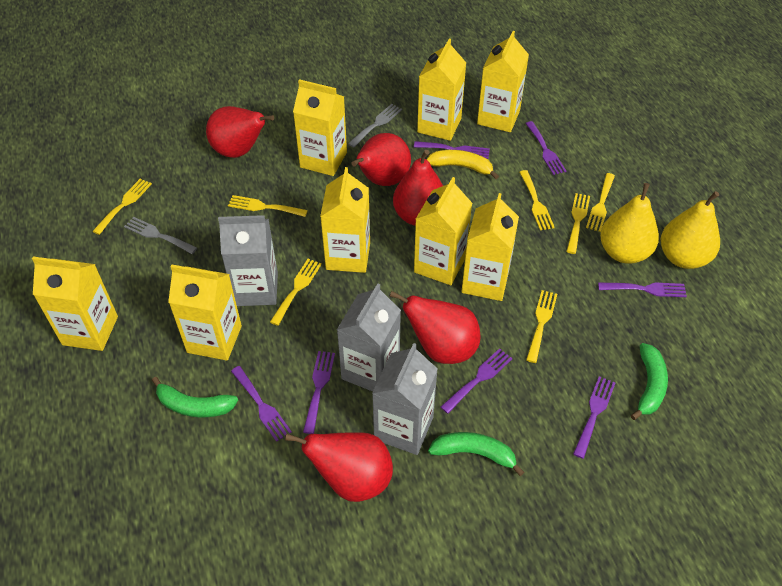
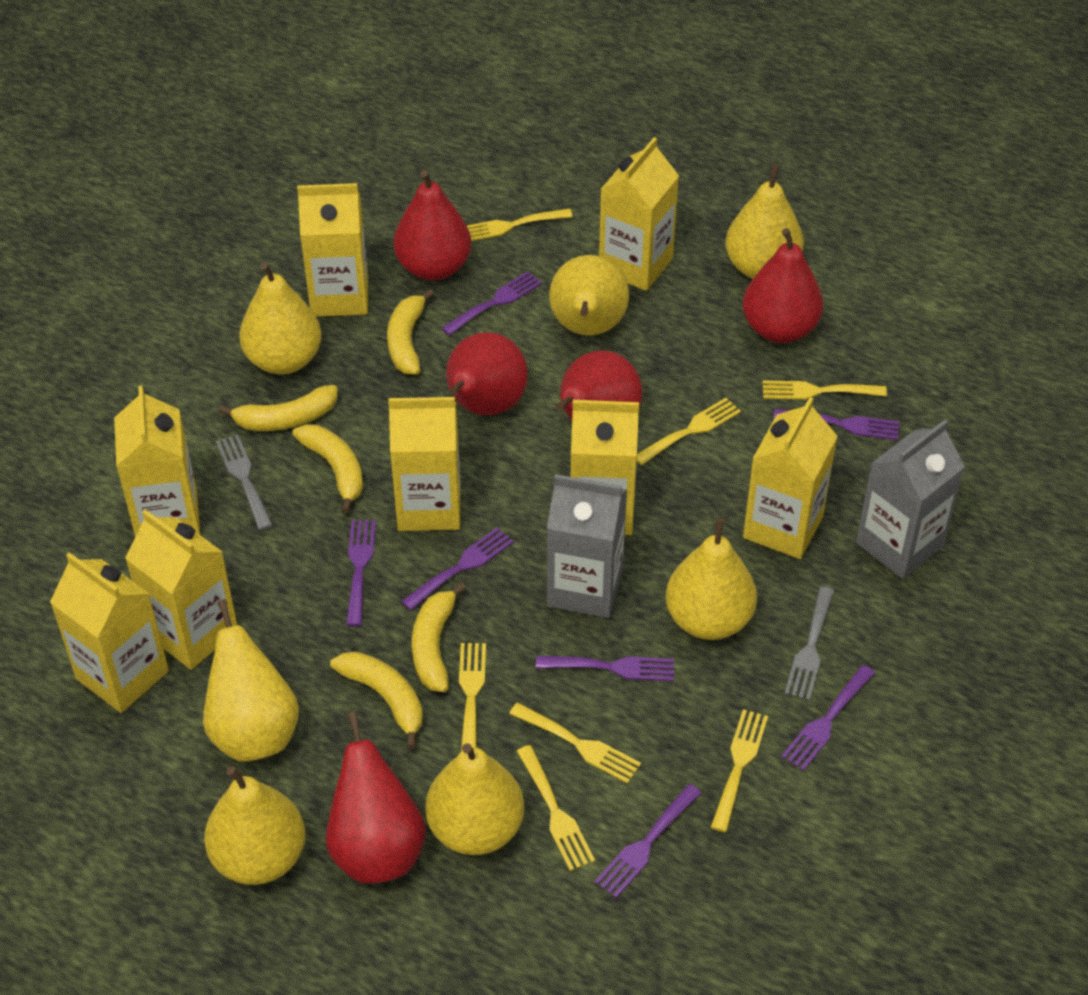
green banana: 3 -> 0
grey carton: 3 -> 2
yellow banana: 1 -> 5
yellow pear: 2 -> 7

